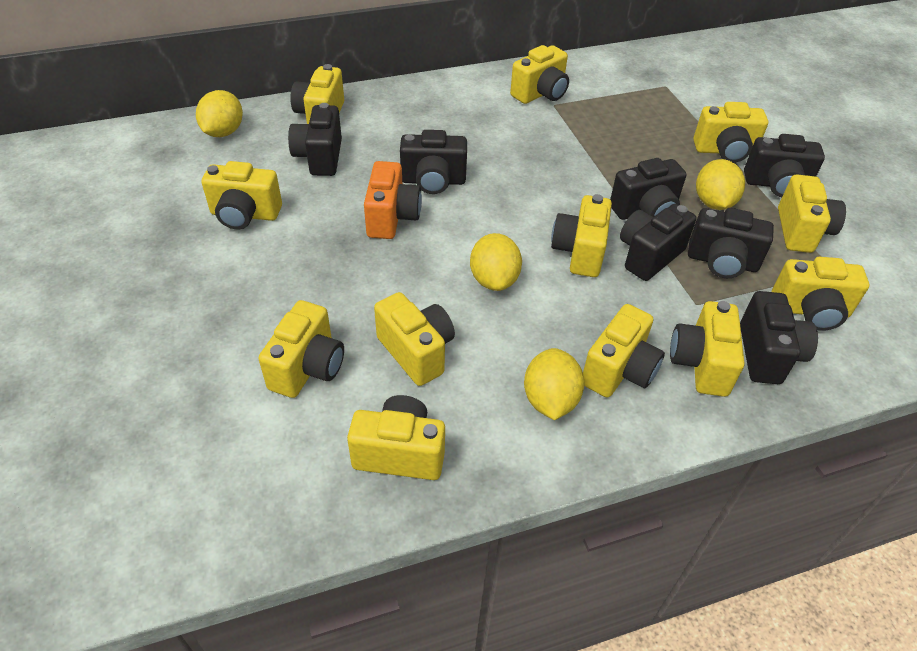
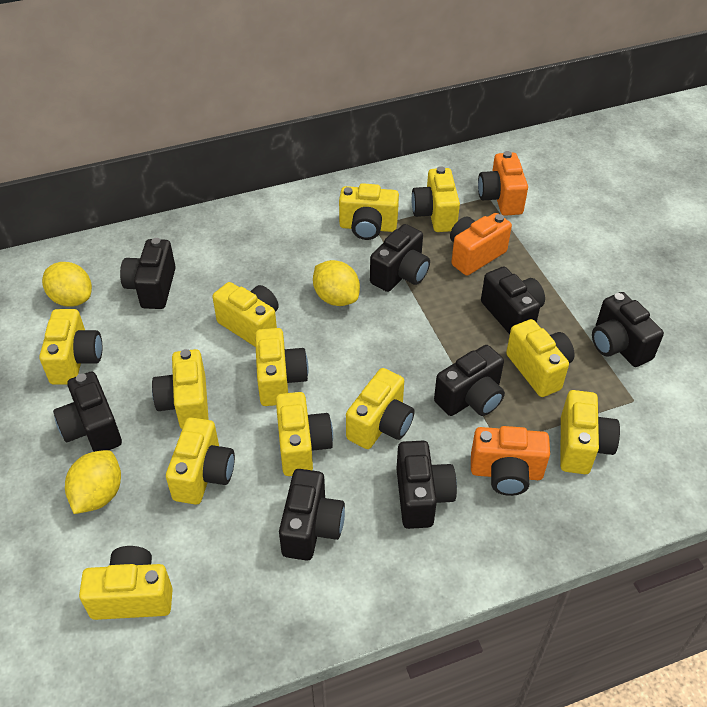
black camera: 7 -> 8
orange camera: 1 -> 3
yellow lemon: 4 -> 3

